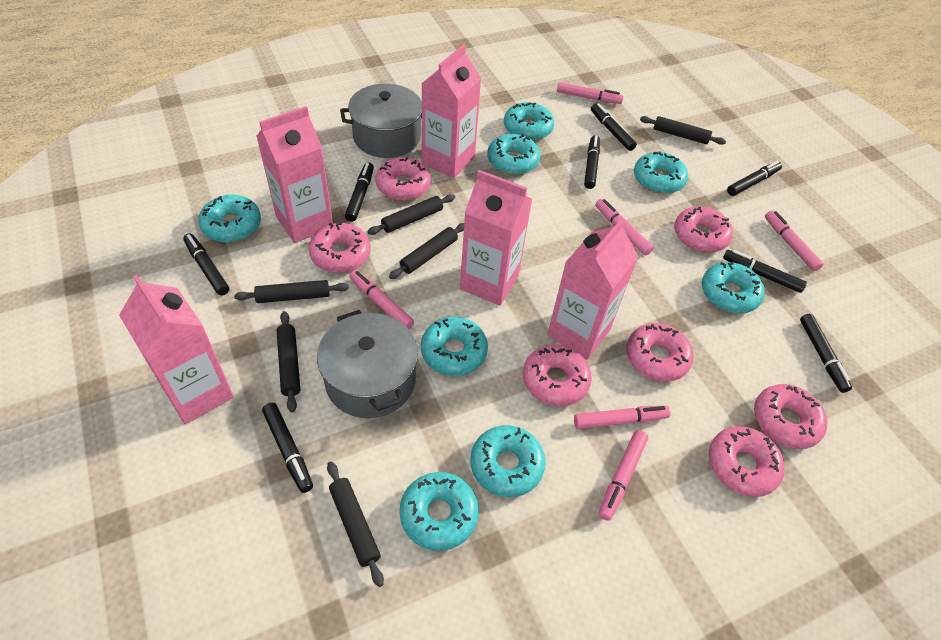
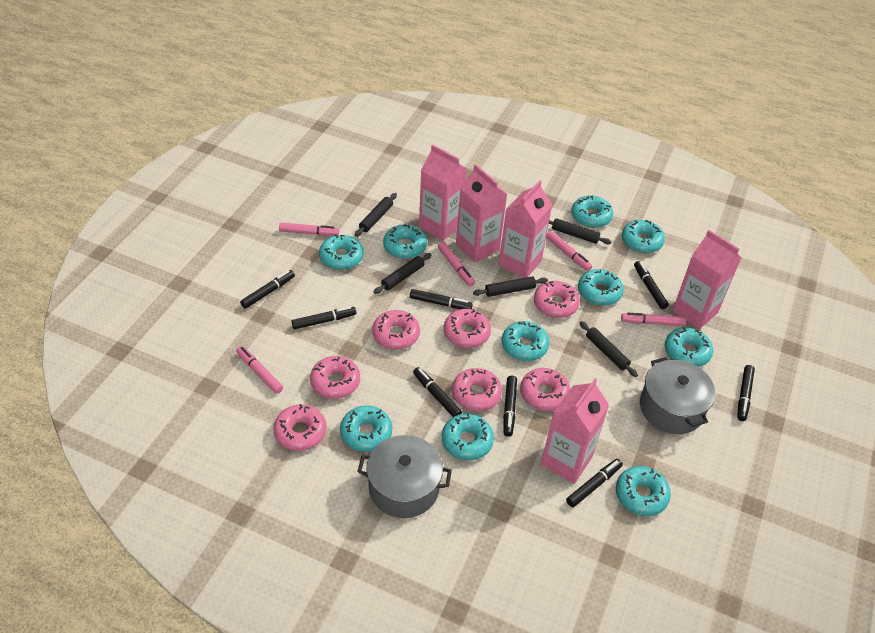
black rolling pin: 6 -> 5
pink marker: 6 -> 5
turquoise donut: 8 -> 10

